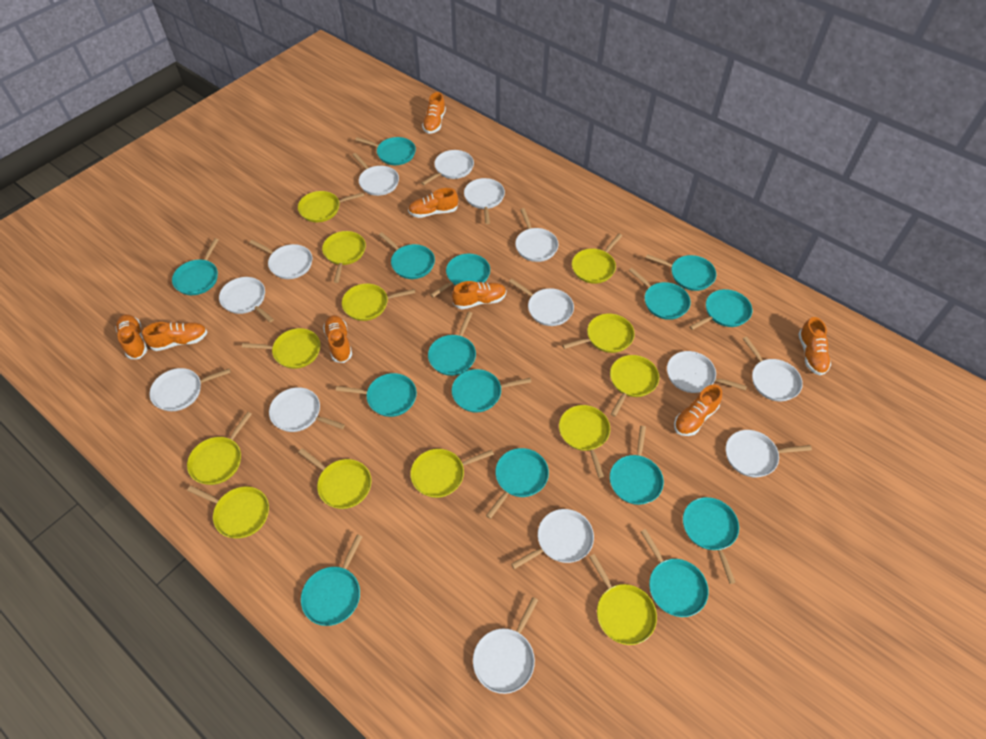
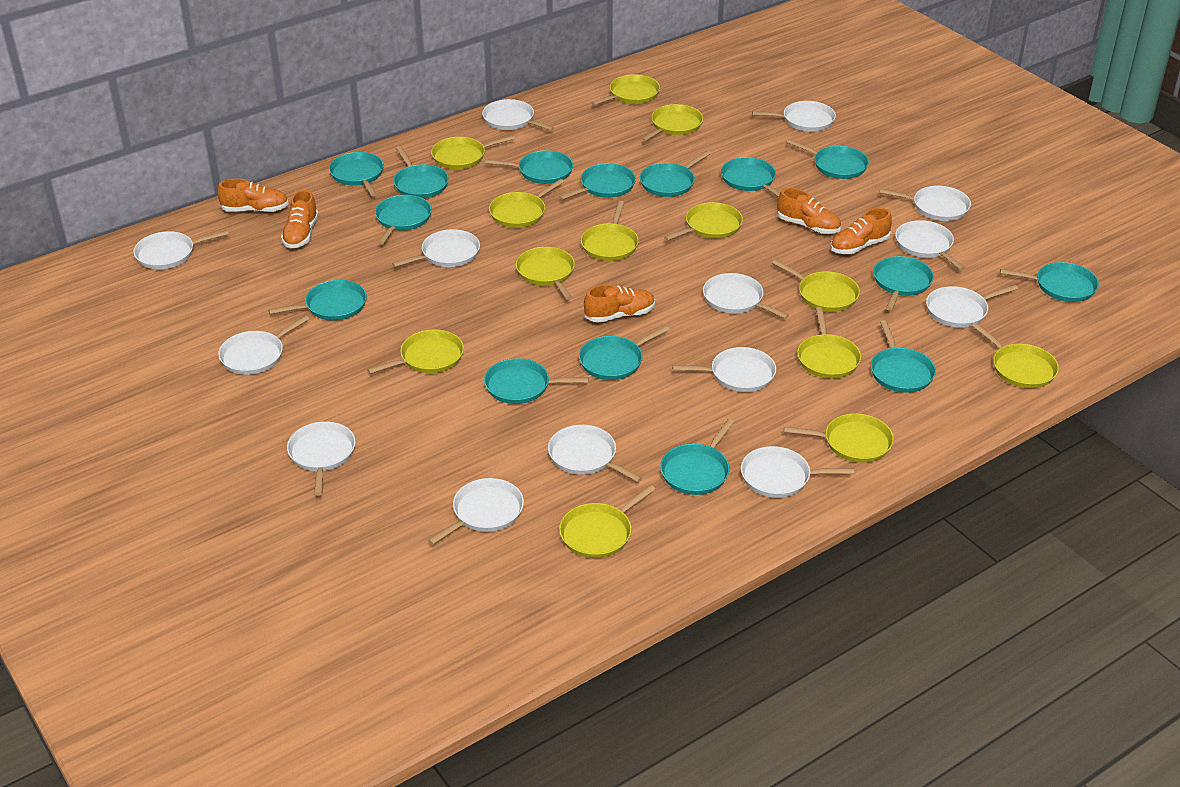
orange shoe: 8 -> 5

